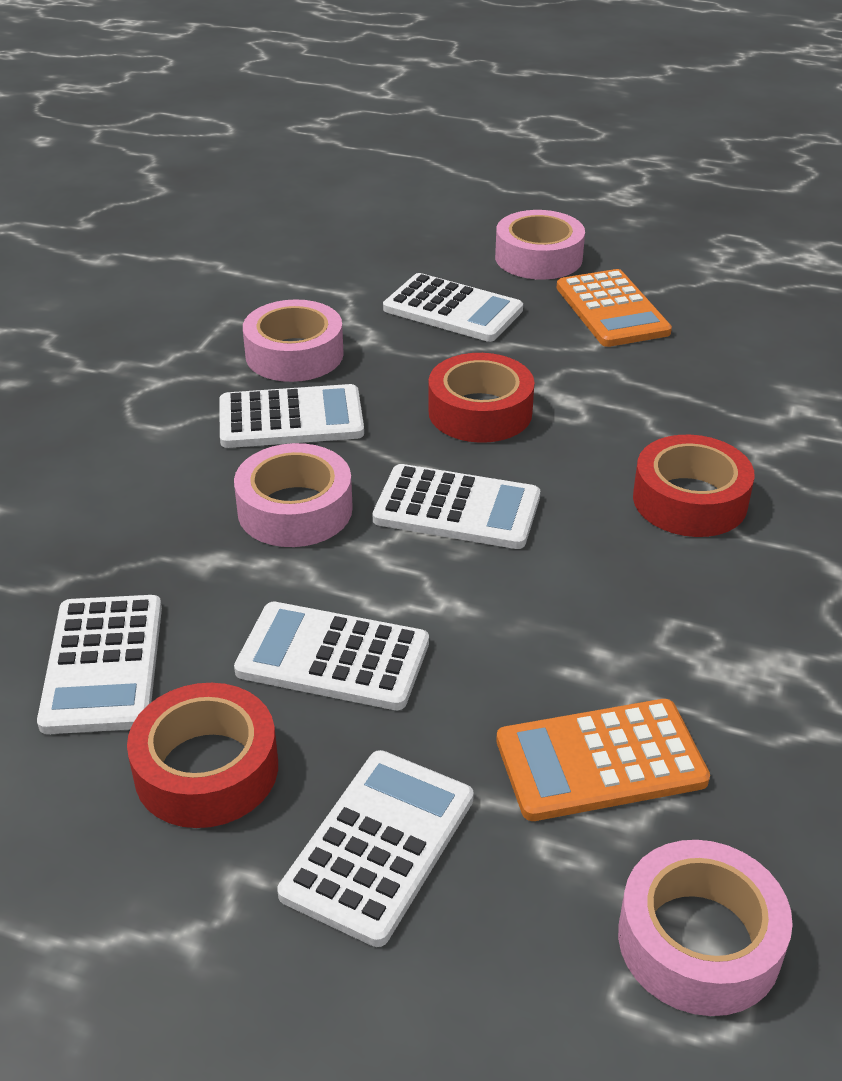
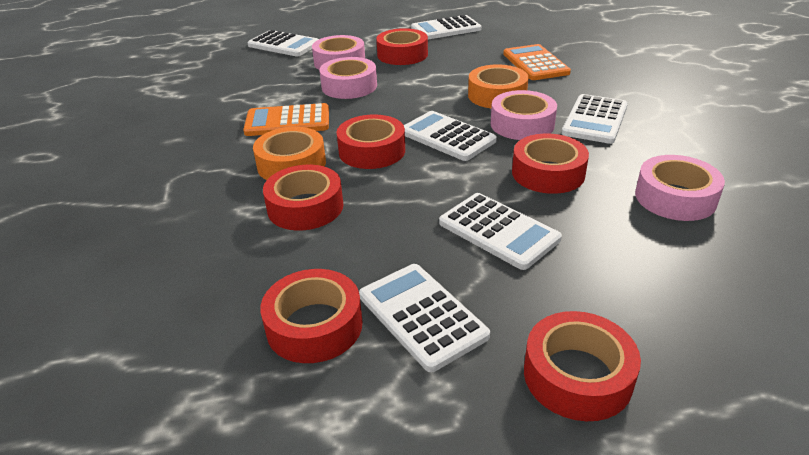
orange tape: 0 -> 2
red tape: 3 -> 6

